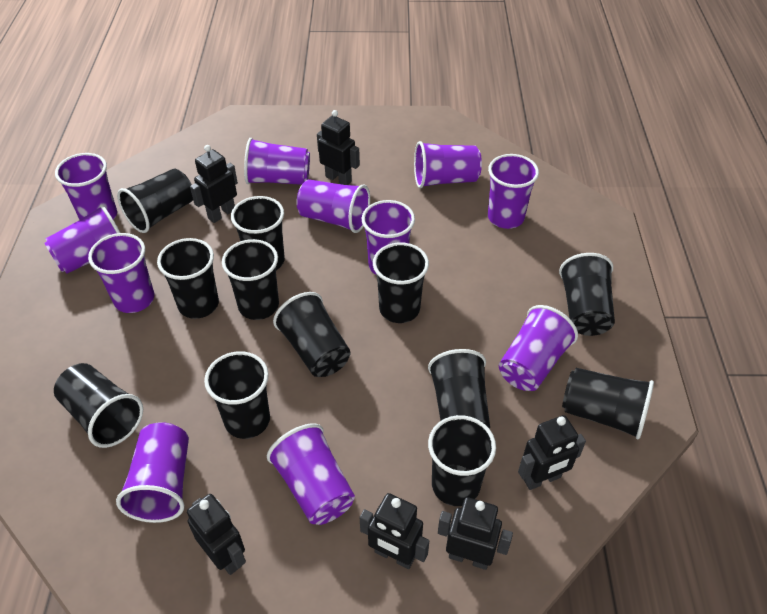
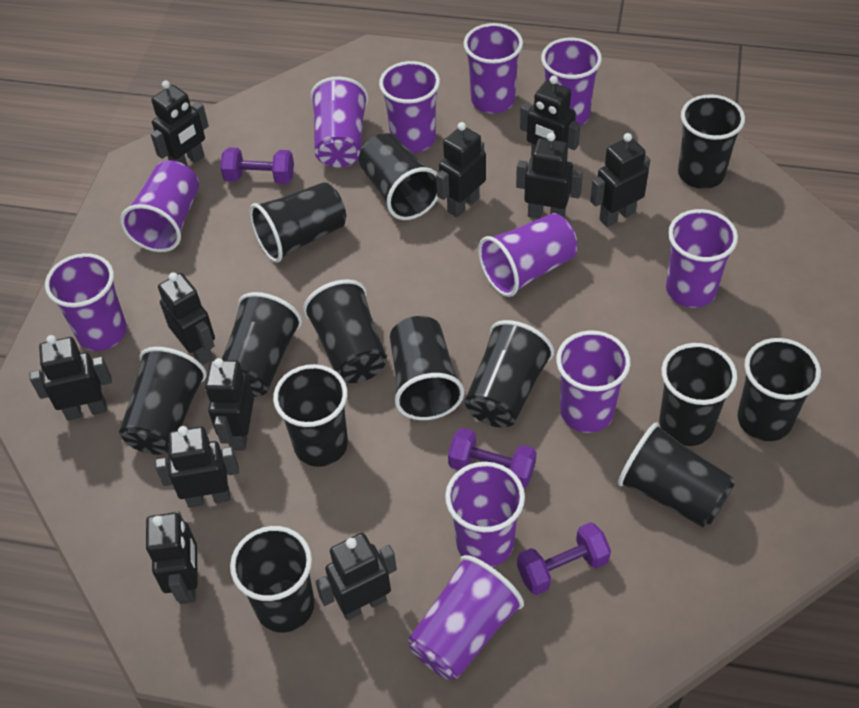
black cup: 12 -> 13
black robot: 6 -> 11
purple dumbbell: 0 -> 3

